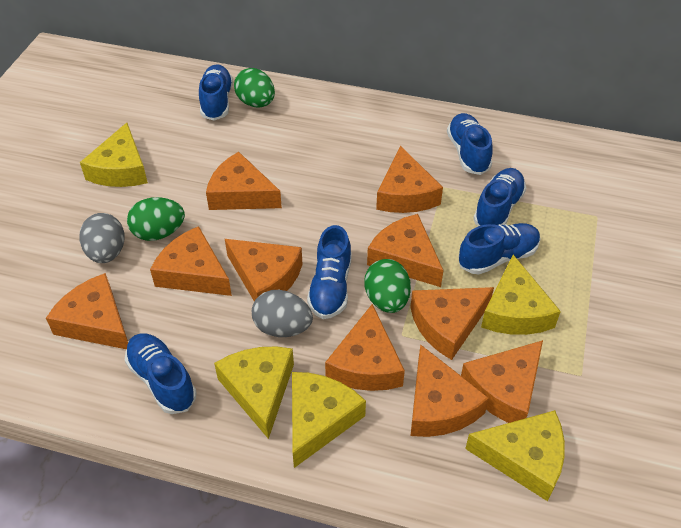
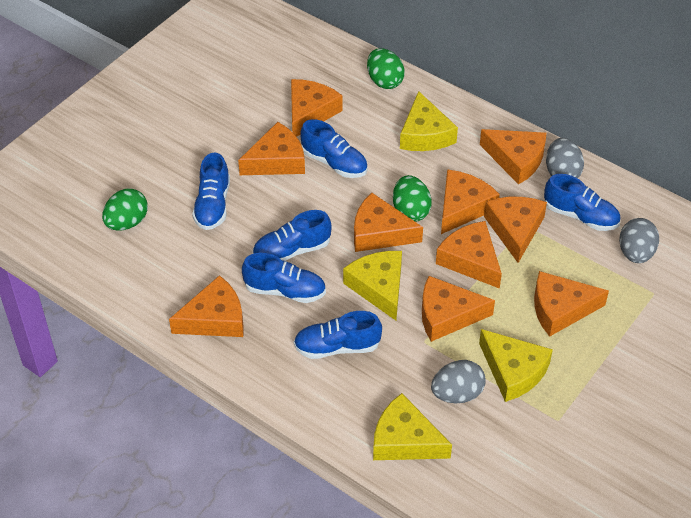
grey egg: 2 -> 3
yellow cheese: 5 -> 4

